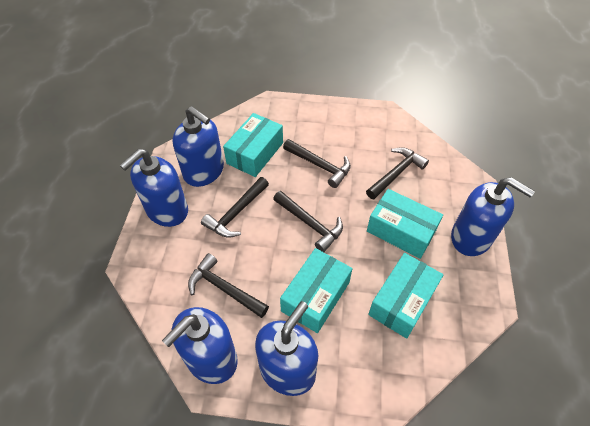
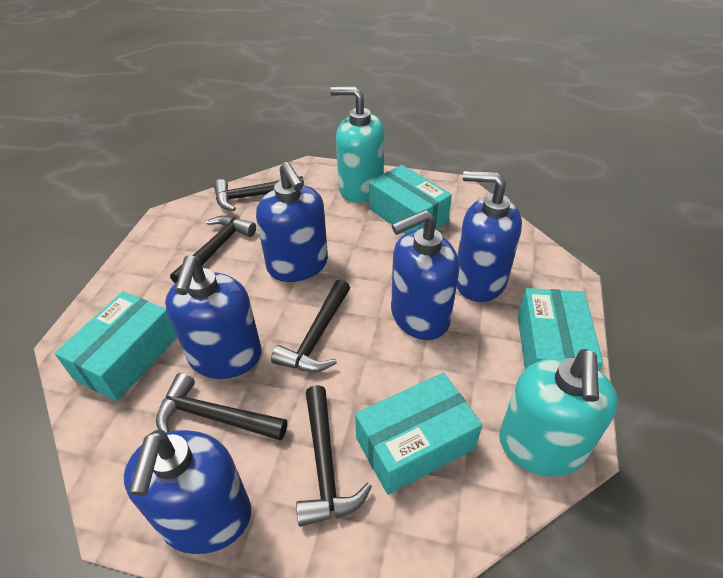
turquoise soap dispenser: 0 -> 2

